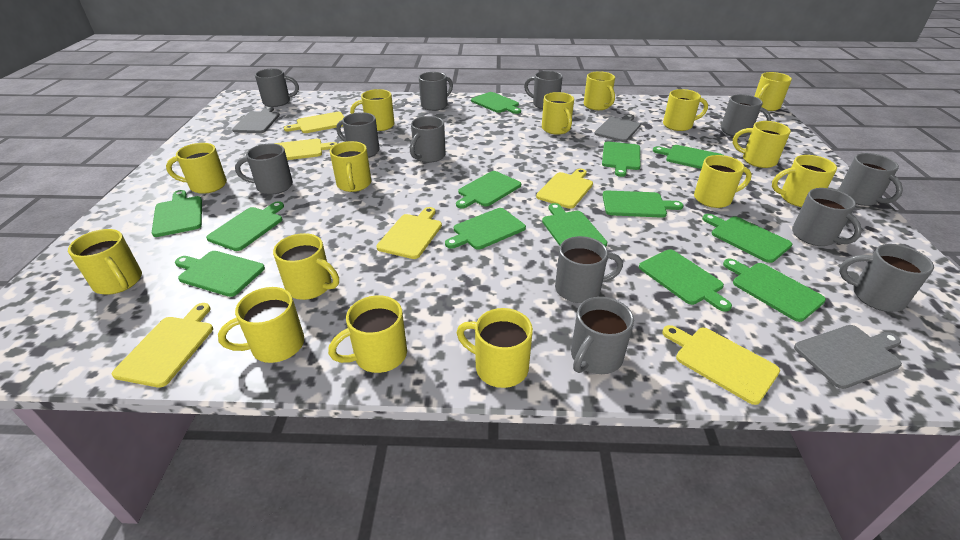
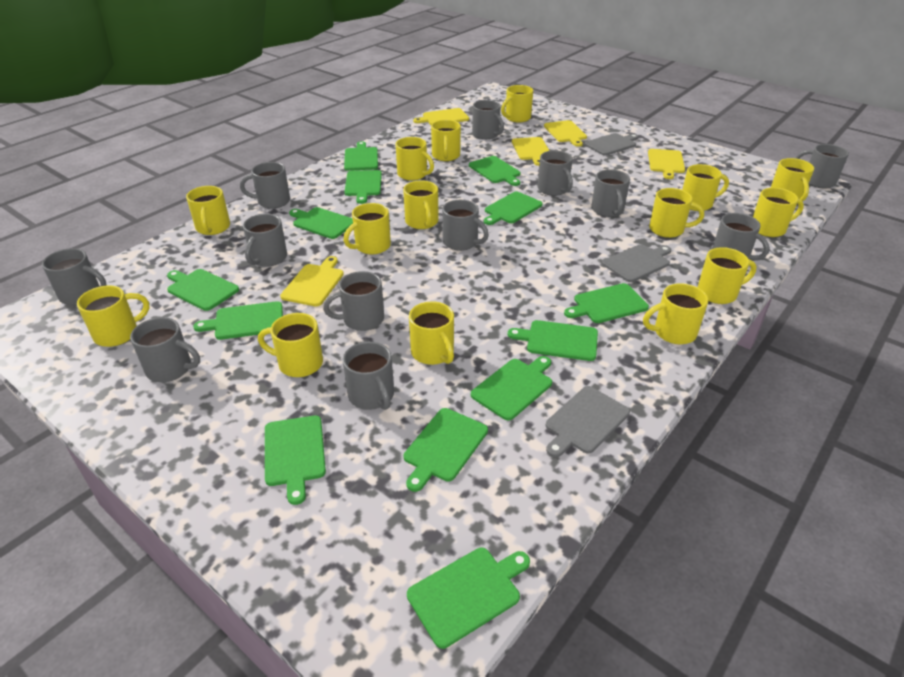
yellow cutting board: 6 -> 5

